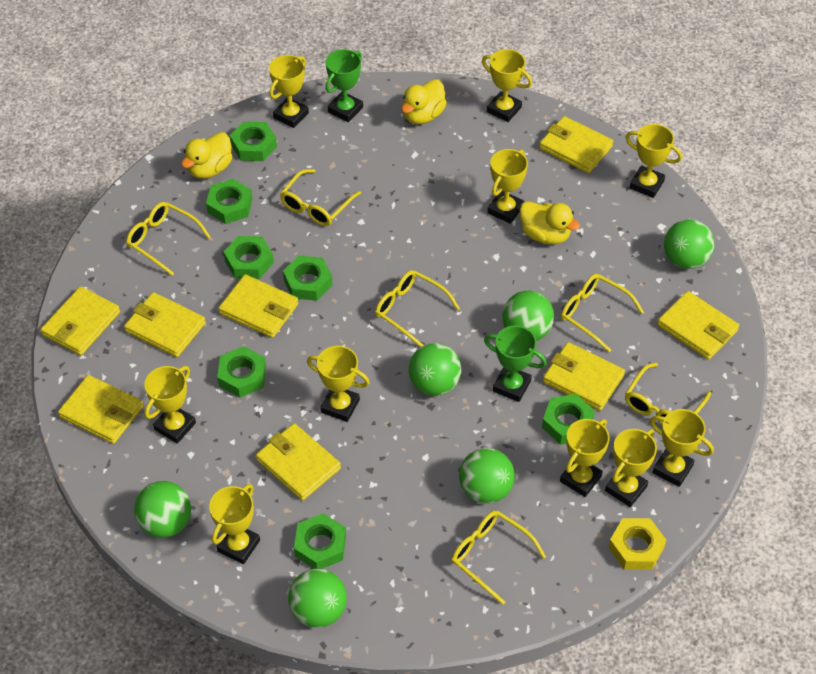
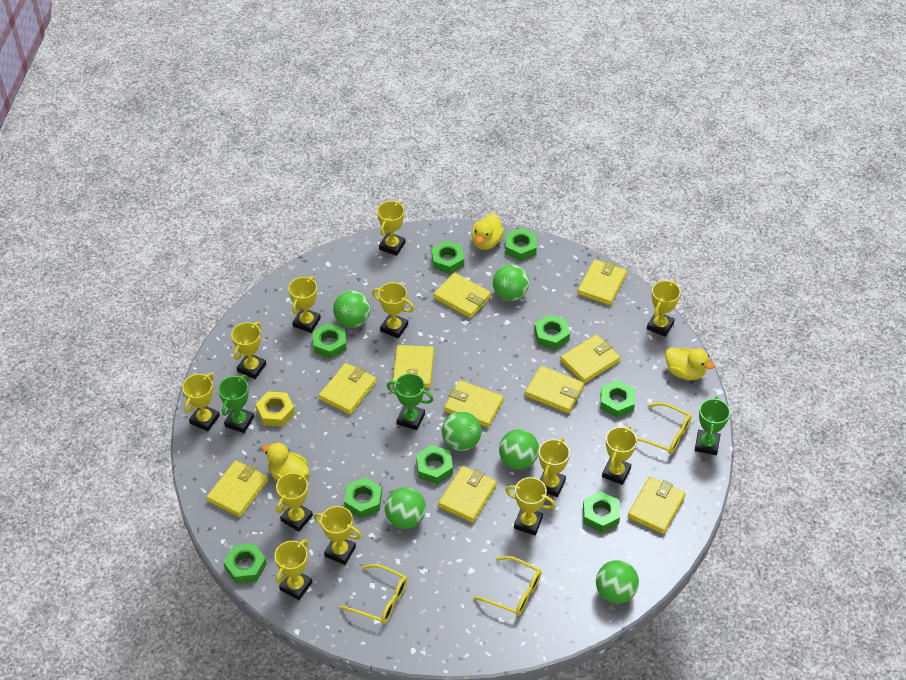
green nut: 7 -> 9
green trophy: 2 -> 3
yellow glasses: 6 -> 3
yellow trophy: 10 -> 12
yellow wallet: 8 -> 10

